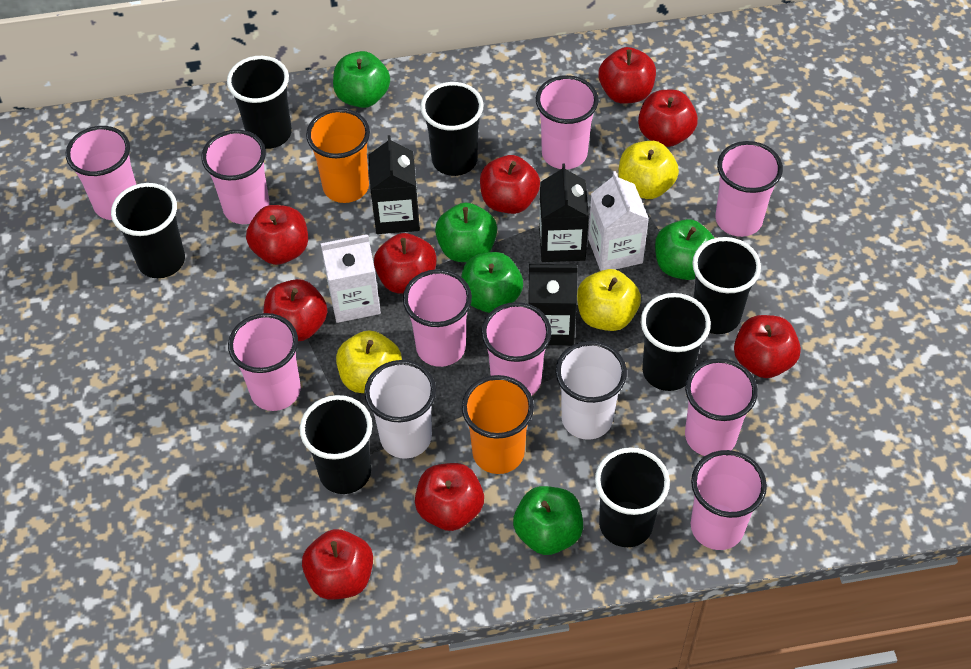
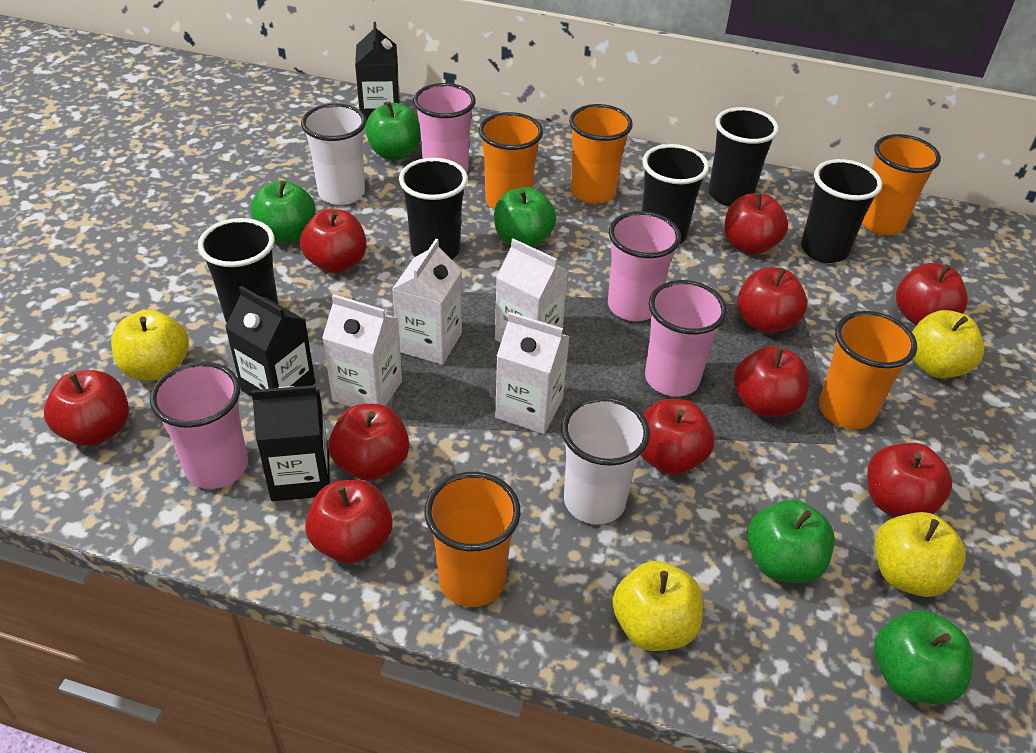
black cup: 7 -> 5
orange cup: 2 -> 5
pink cup: 9 -> 4
red apple: 9 -> 10
white carton: 2 -> 4
yellow apple: 3 -> 4

